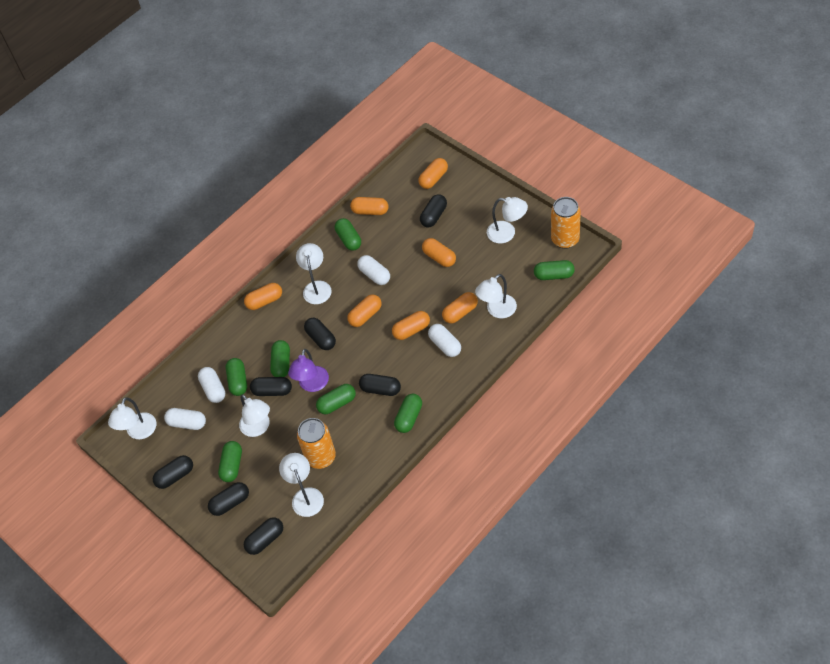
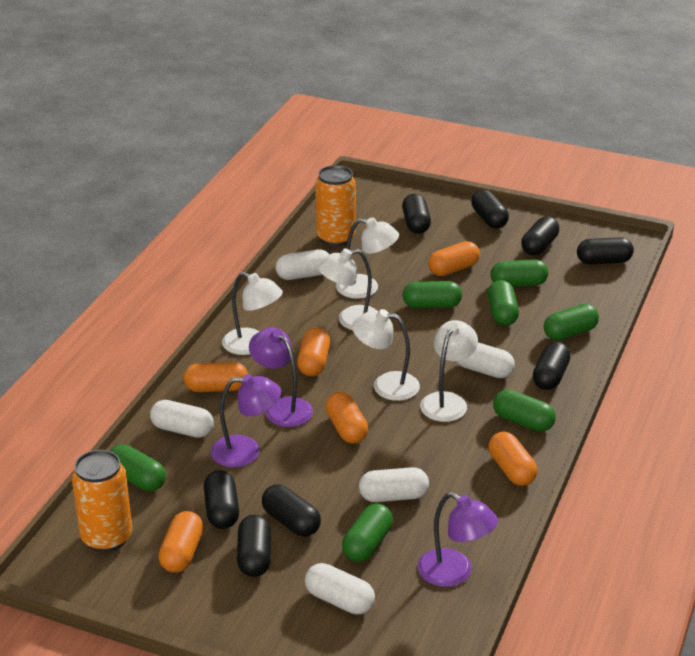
black capsule: 7 -> 8
orange capsule: 7 -> 6
purple lamp: 1 -> 3
white capsule: 4 -> 5
white lamp: 6 -> 5

